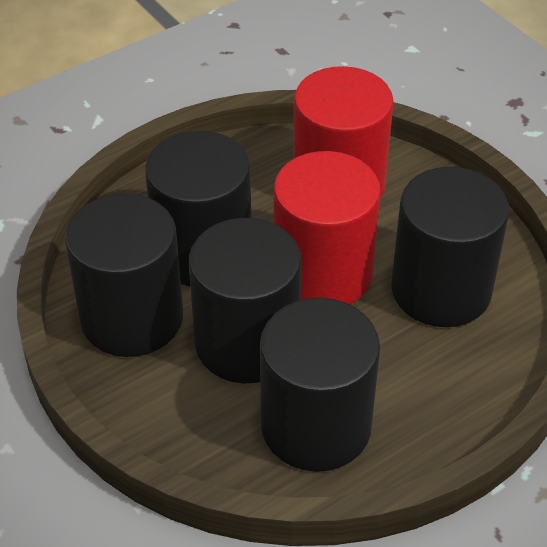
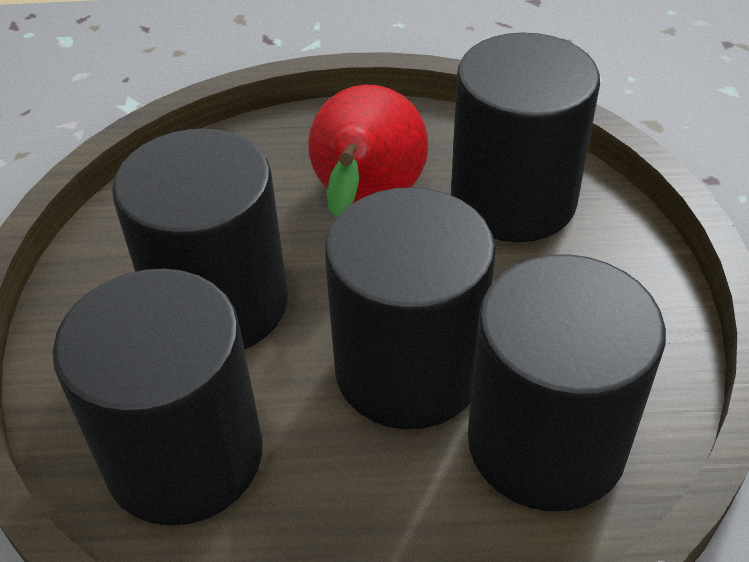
red cylinder: 2 -> 0
red pear: 0 -> 1

